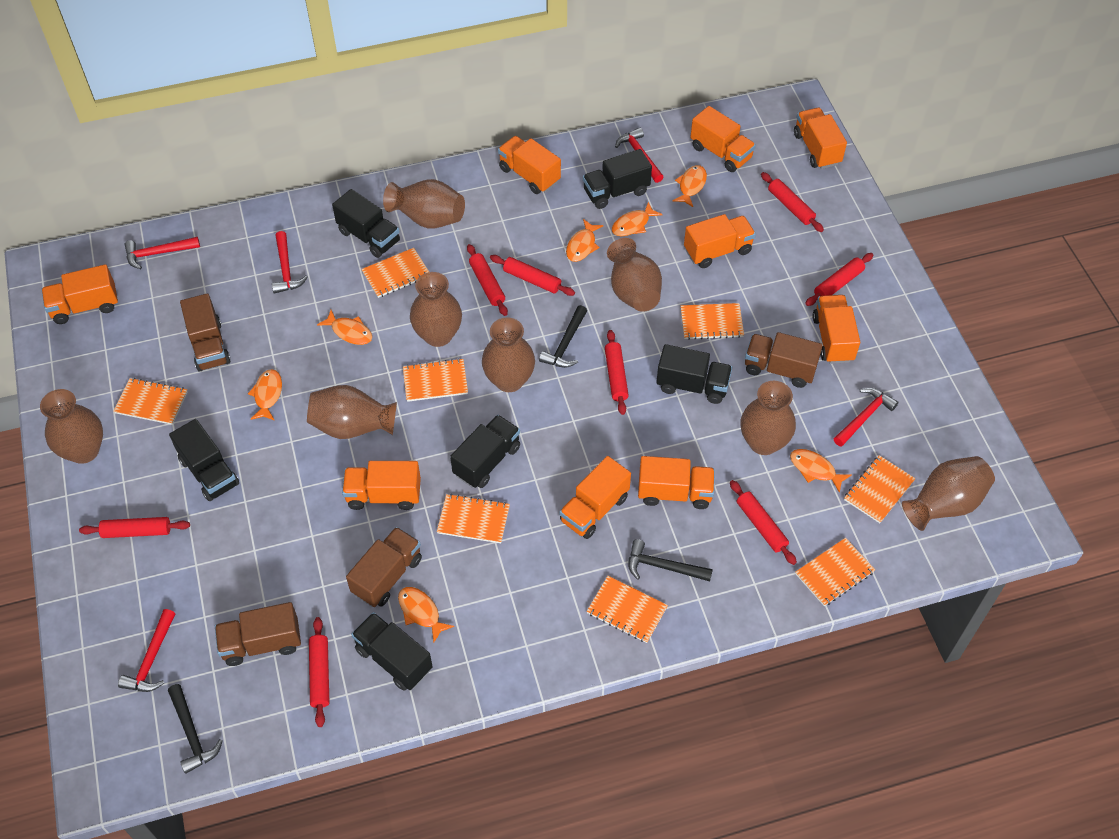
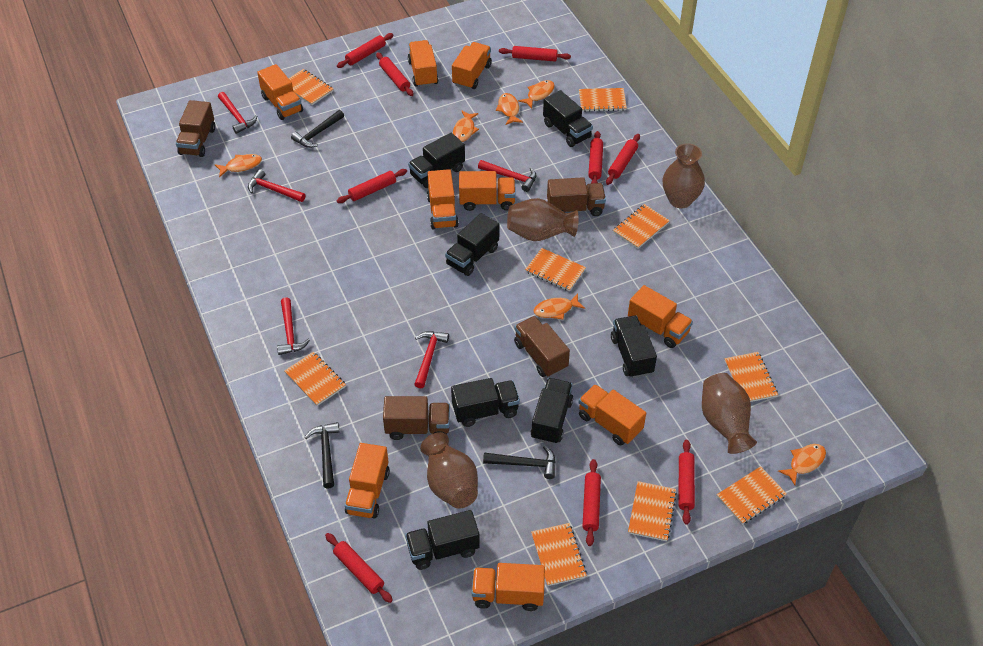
black truck: 6 -> 7
brown vase: 8 -> 4
orange fish: 7 -> 6
orange notebook: 8 -> 9
red rolling pin: 8 -> 9

